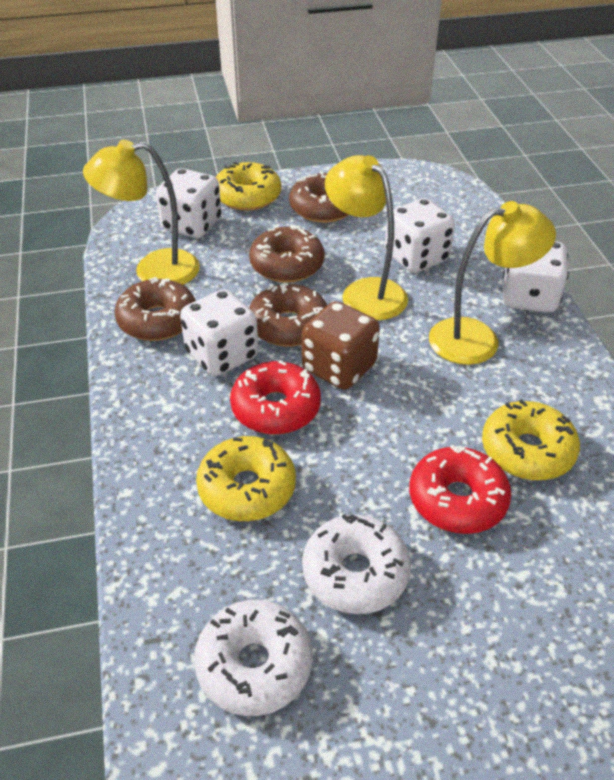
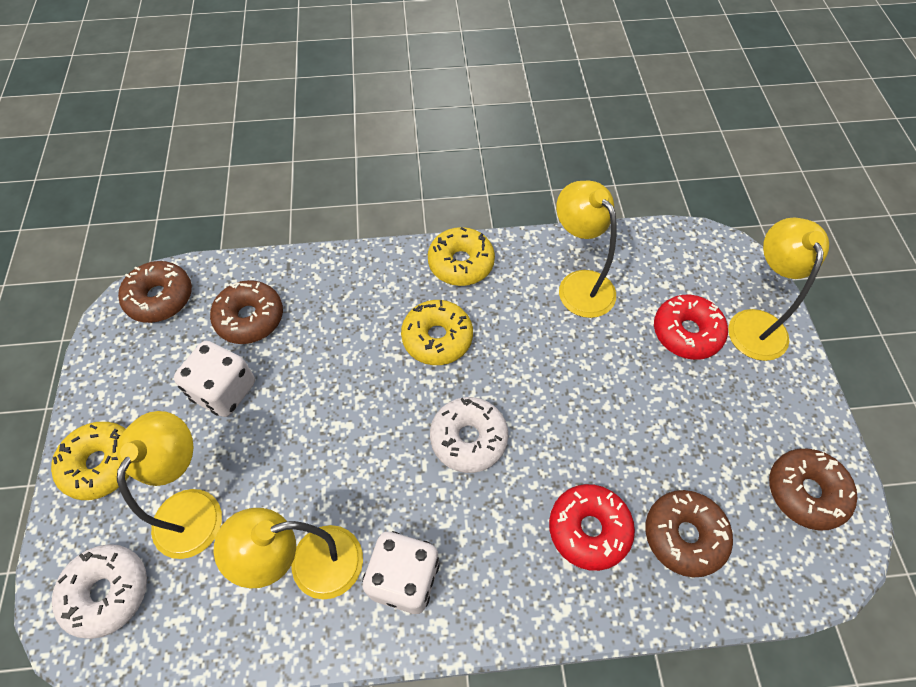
brown dice: 1 -> 0
white dice: 4 -> 2
yellow lamp: 3 -> 4

